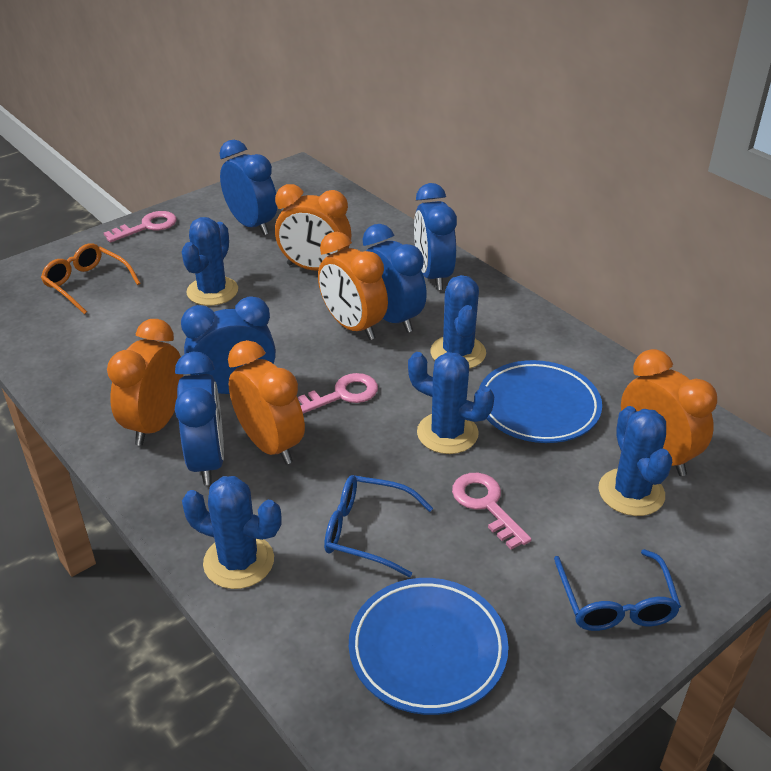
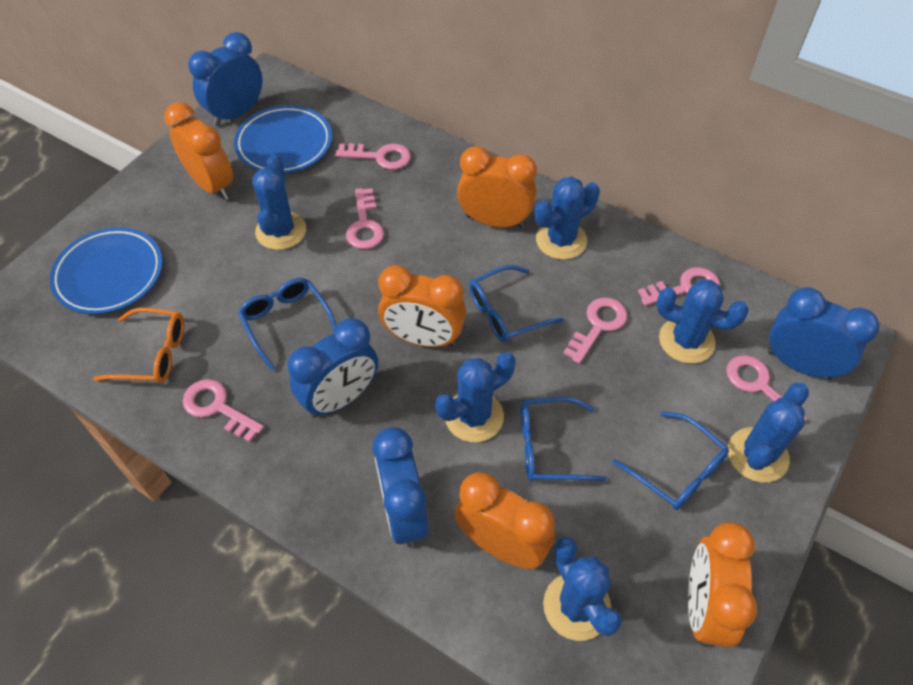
blue cactus: 5 -> 6
blue clock: 5 -> 4
blue glasses: 2 -> 4
pink key: 3 -> 6

